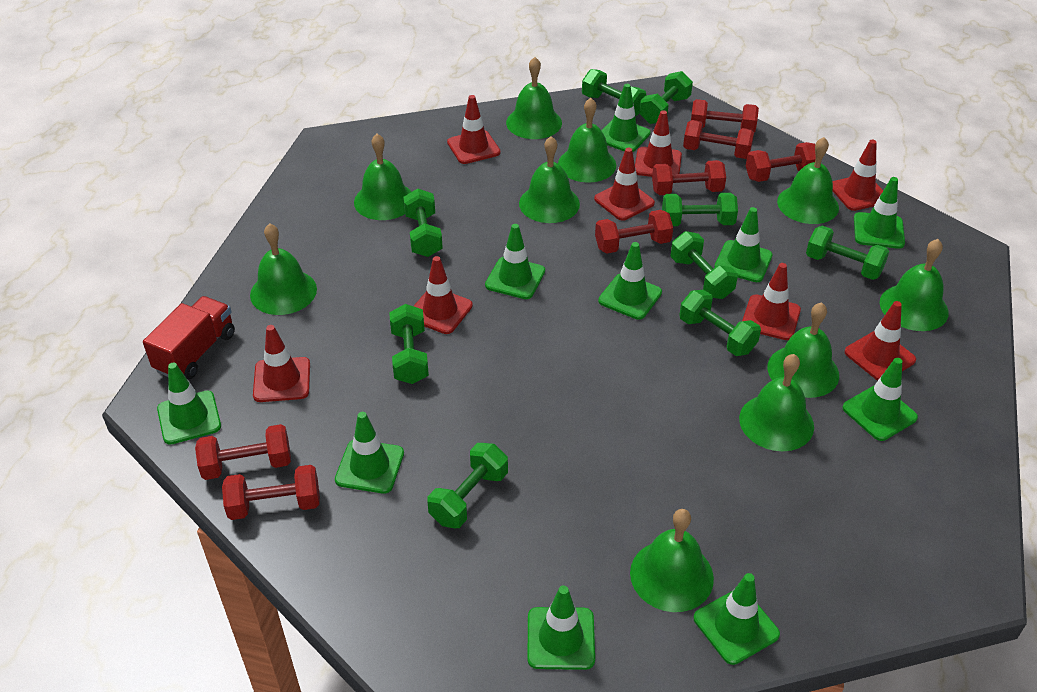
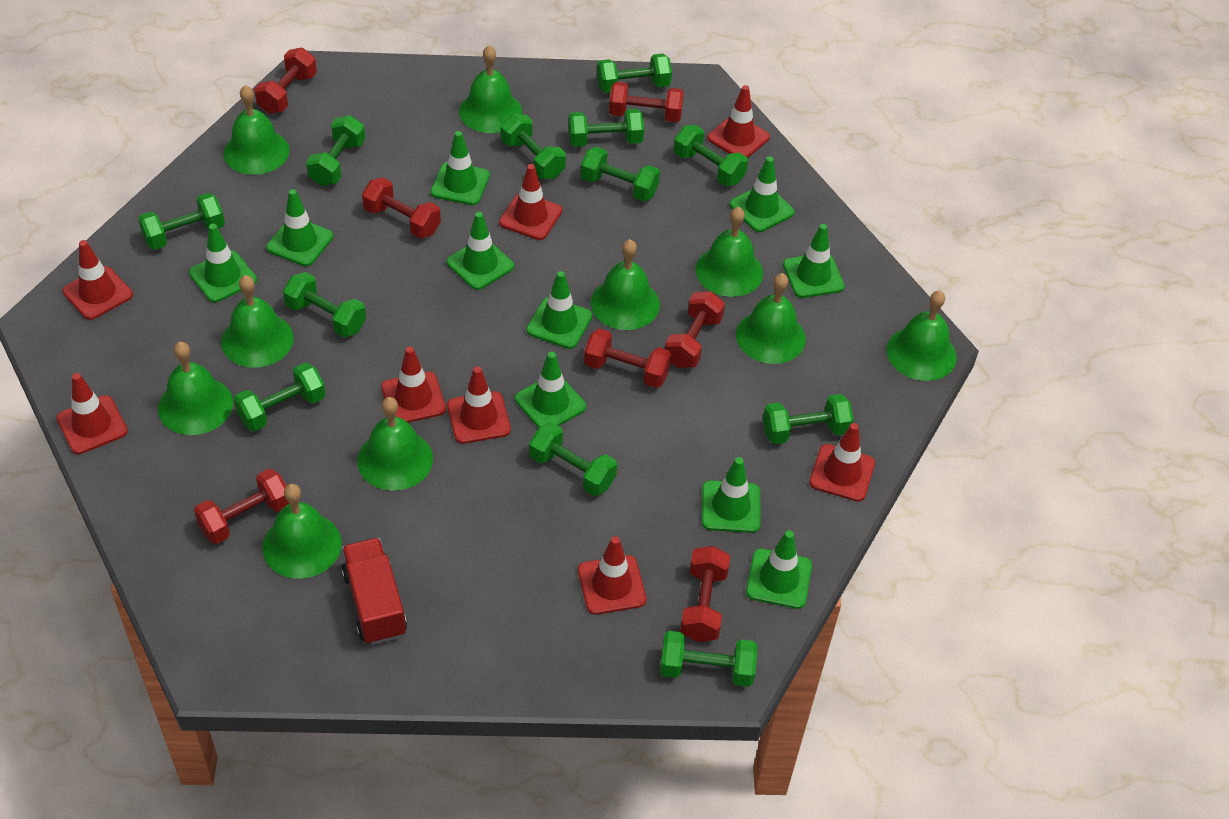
green dumbbell: 9 -> 12

